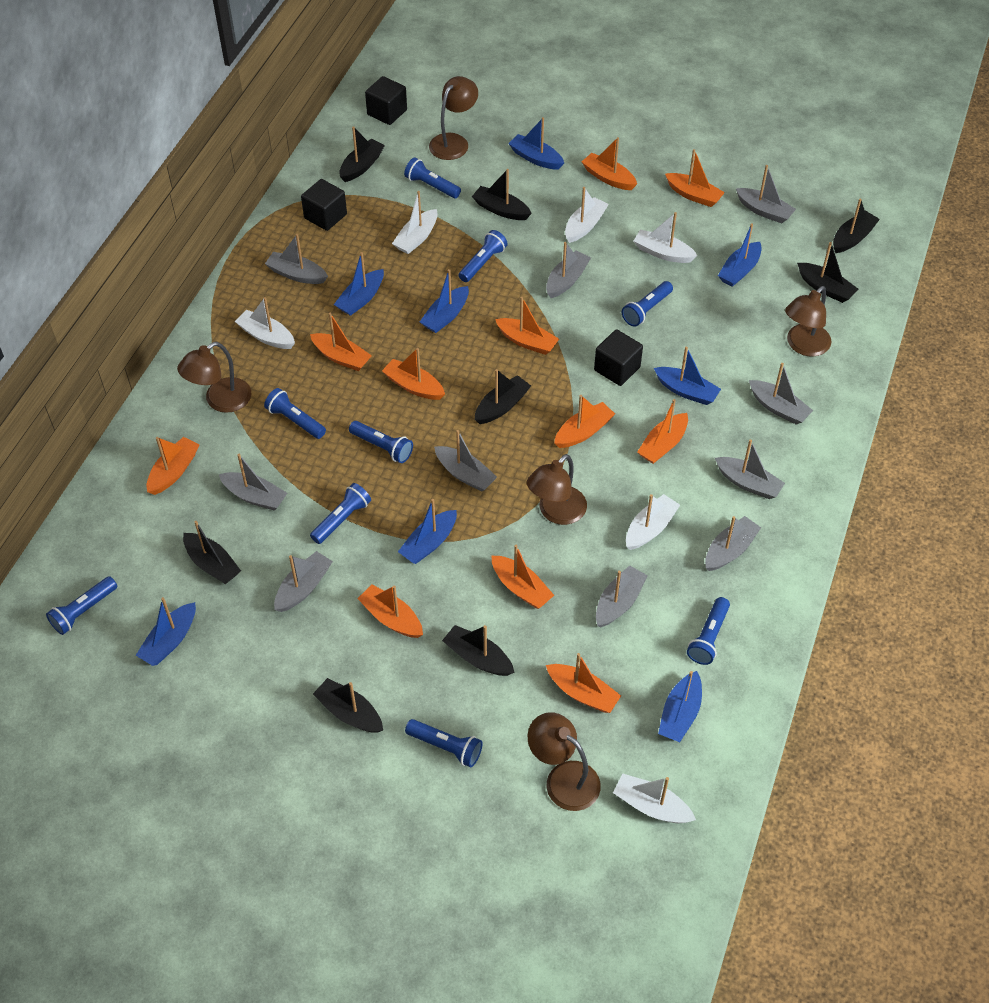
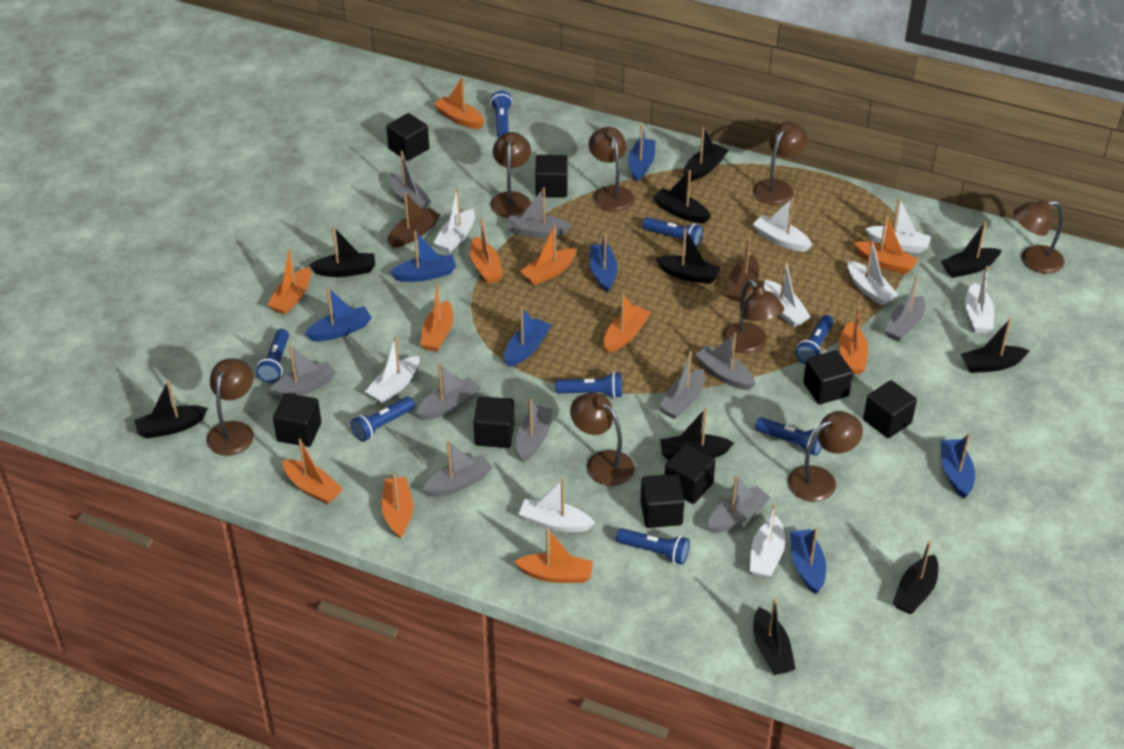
black boat: 8 -> 10
black cube: 3 -> 8
blue boat: 8 -> 7
blue flashlight: 9 -> 8
brown boat: 0 -> 2
brown lamp: 5 -> 8
white boat: 6 -> 9

